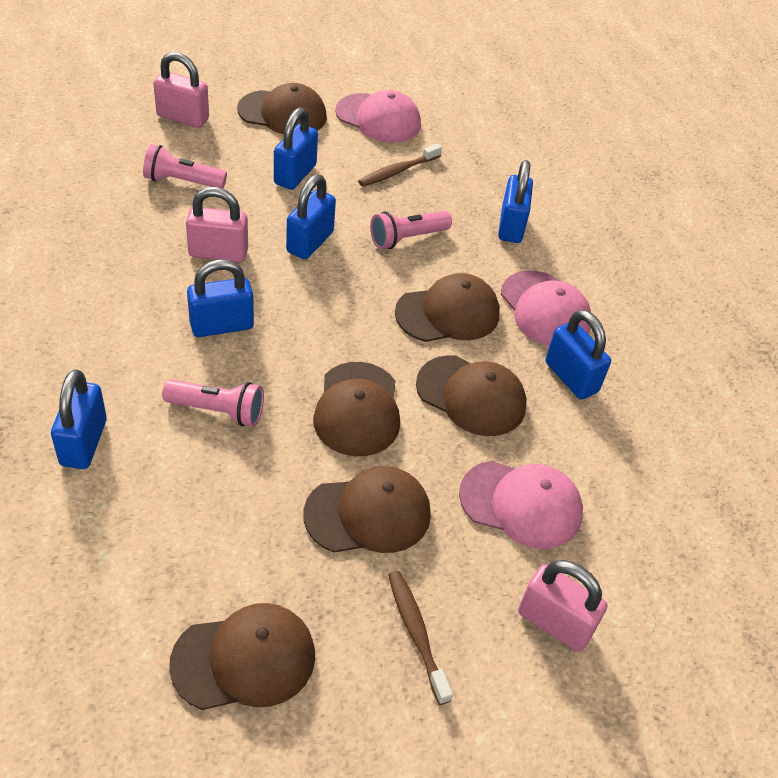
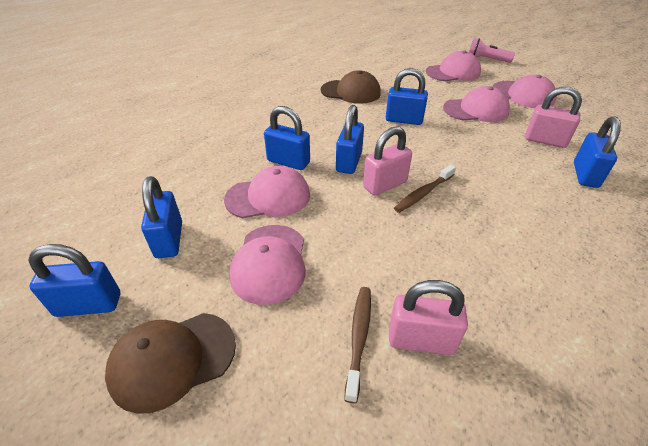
brown cap: 6 -> 2
pink cap: 3 -> 5
pink flashlight: 3 -> 1

